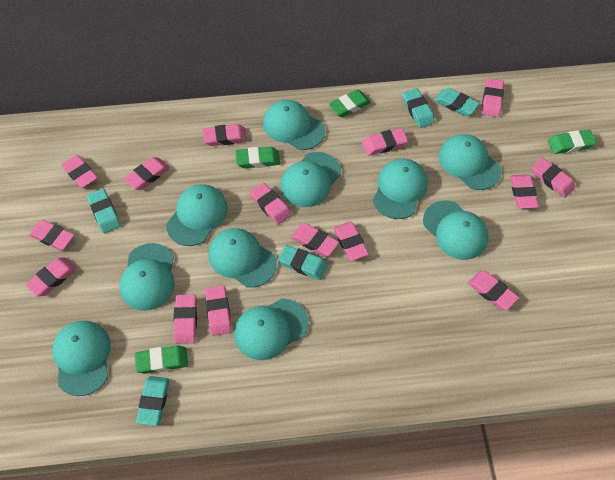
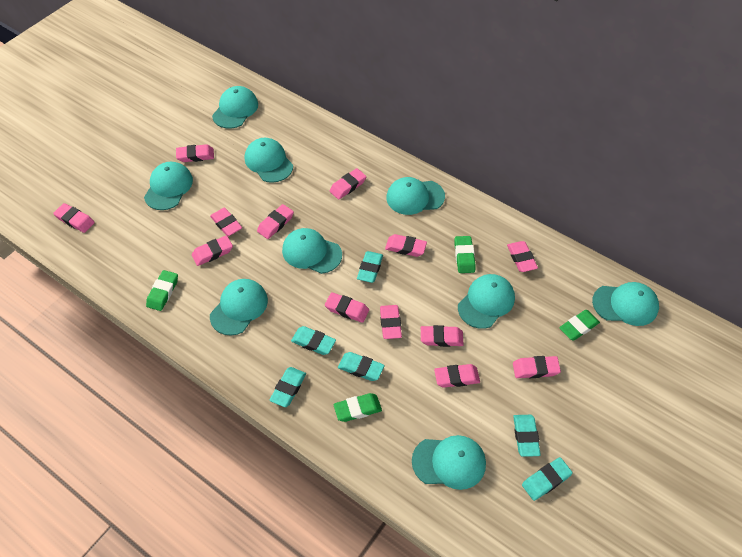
pink eraser: 15 -> 13
turquoise cap: 10 -> 9
turquoise eraser: 5 -> 6

